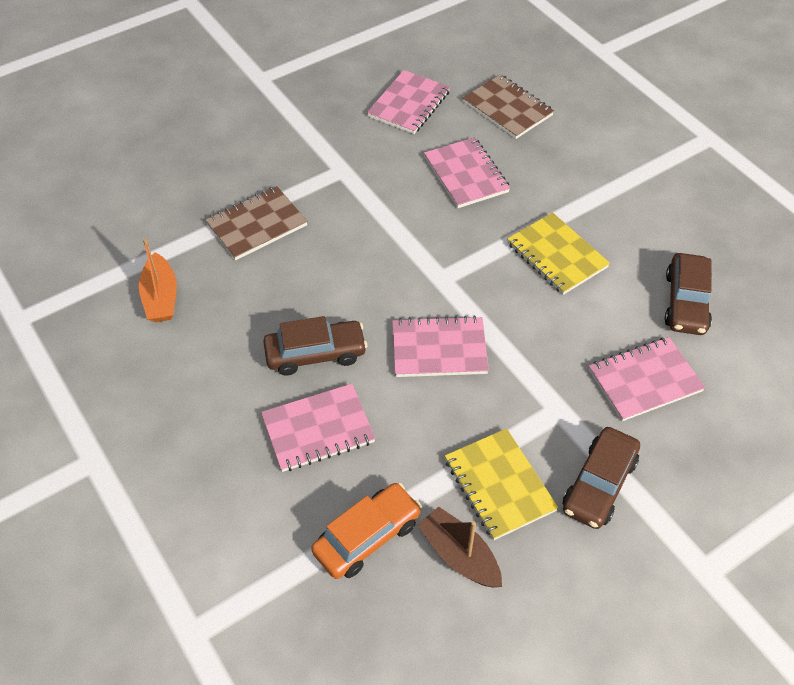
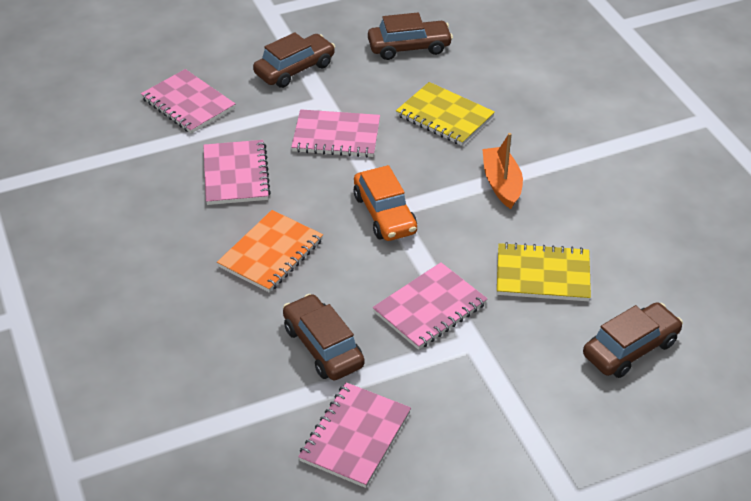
brown boat: 1 -> 0
brown car: 3 -> 4
brown notebook: 2 -> 0
orange notebook: 0 -> 1

